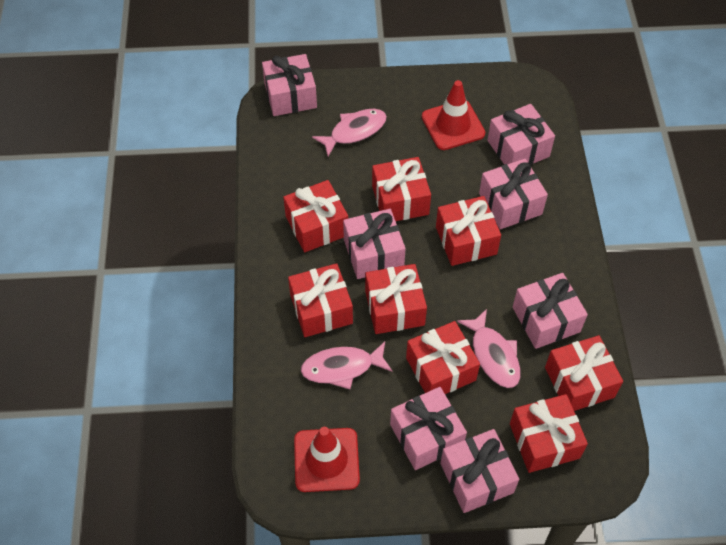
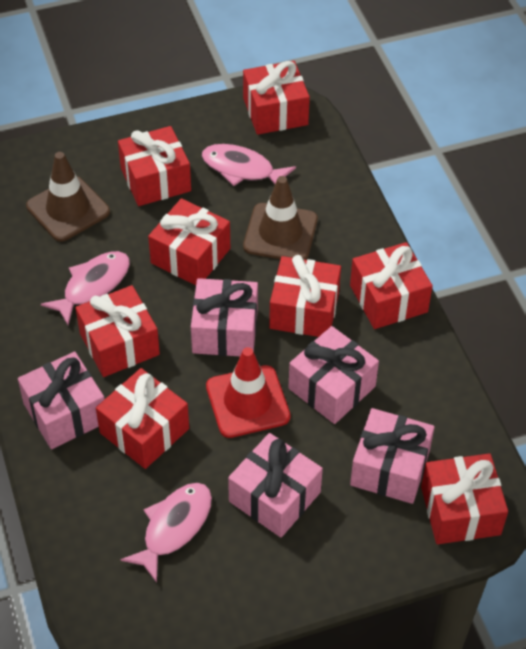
brown traffic cone: 0 -> 2
pink gift: 7 -> 5
red traffic cone: 2 -> 1

